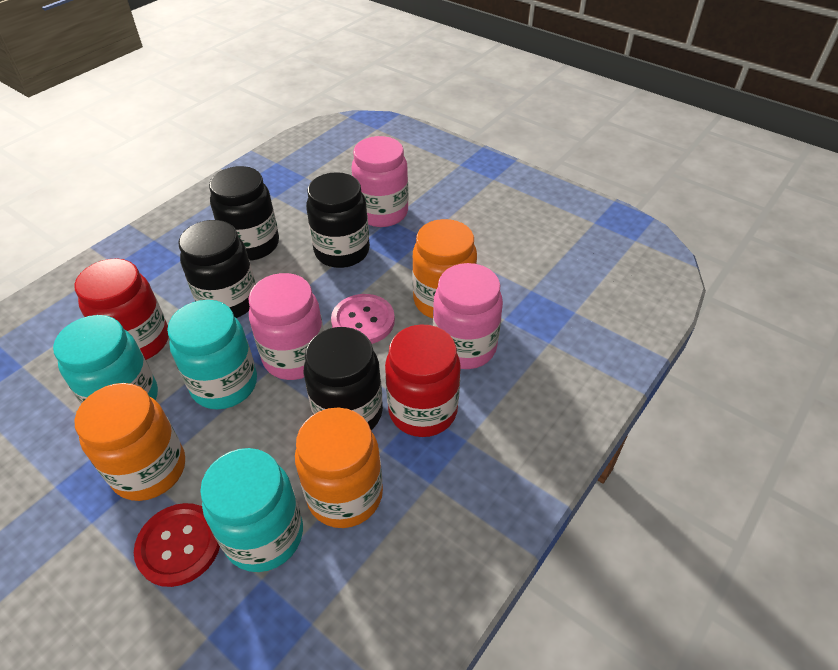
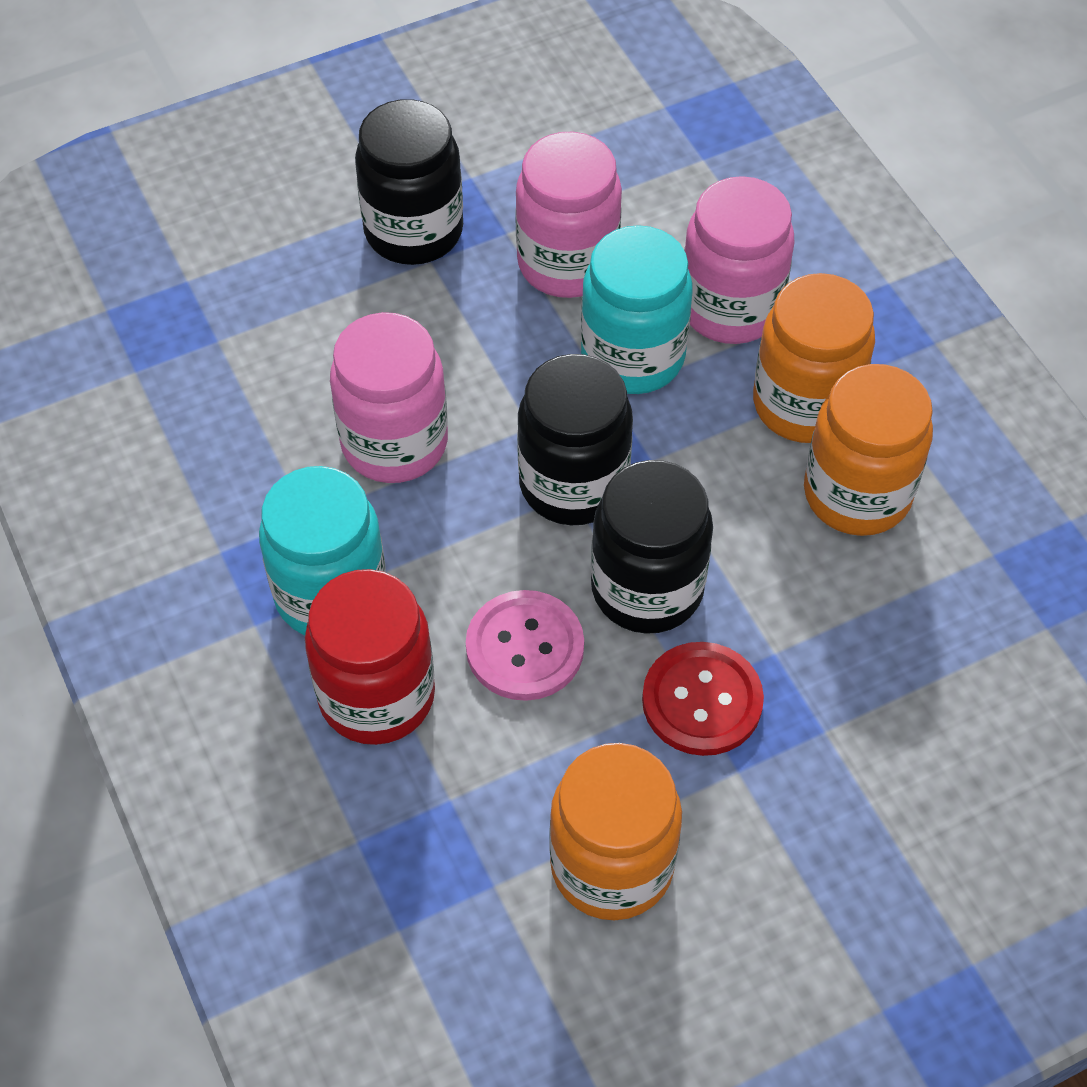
black jar: 4 -> 3
red jar: 2 -> 1
turquoise jar: 3 -> 2

